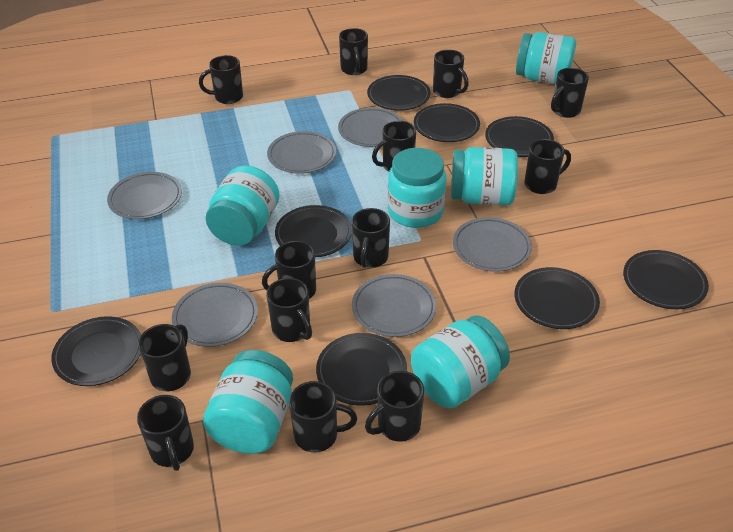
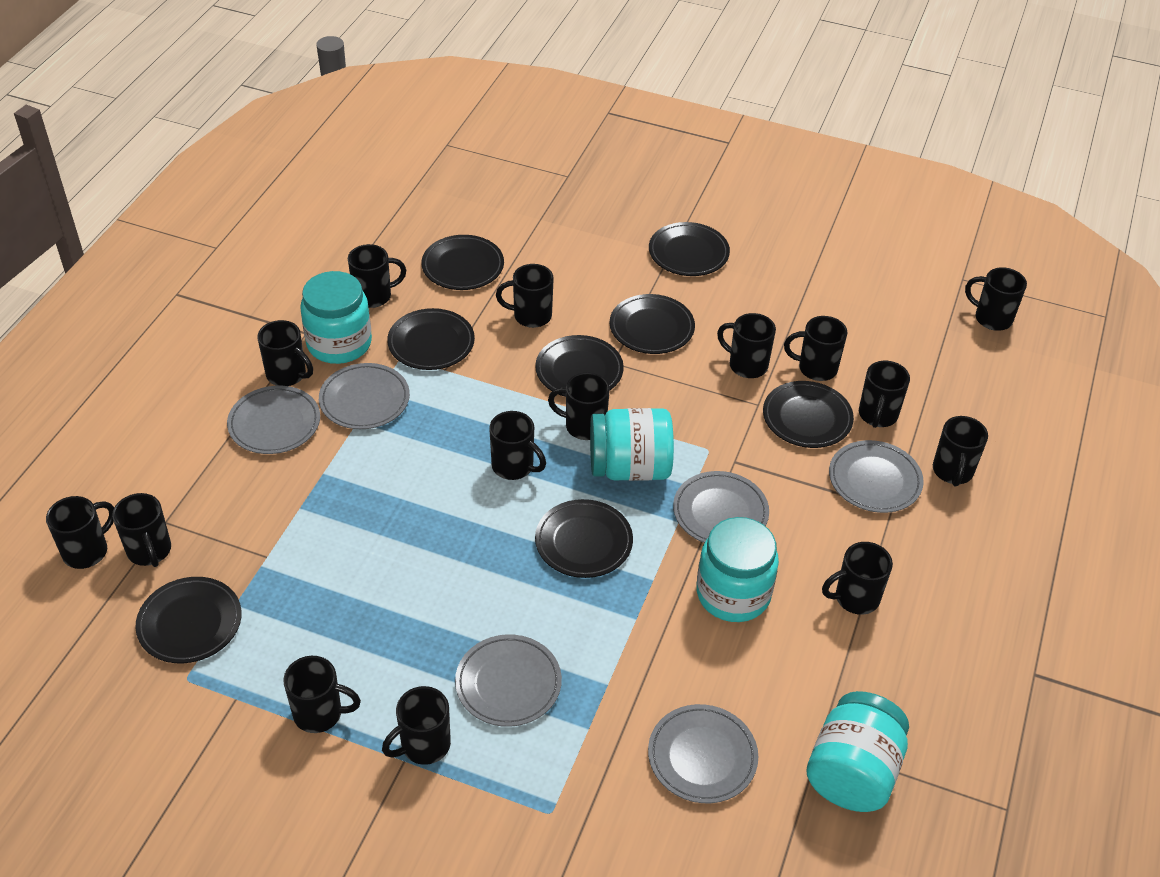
black mug: 13 -> 15
turquoise jar: 6 -> 4

